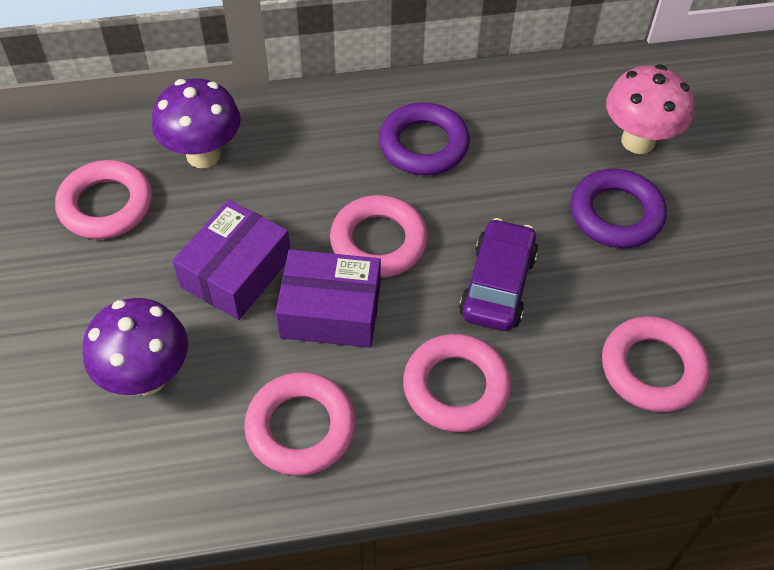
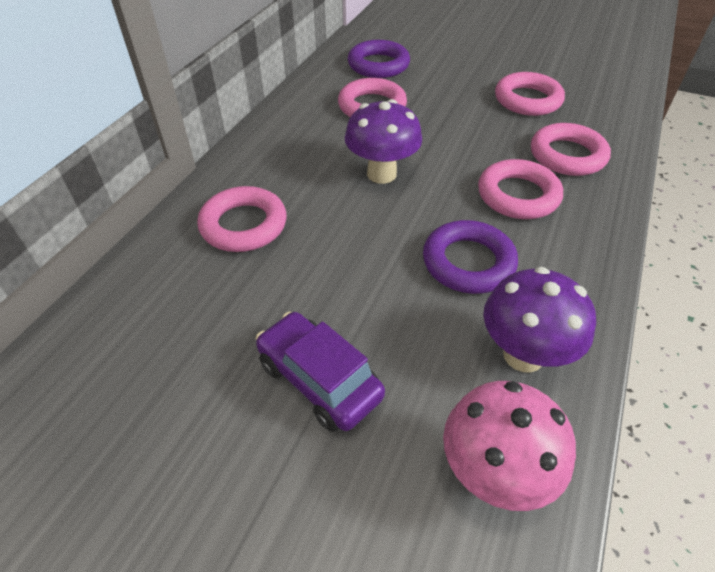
purple box: 2 -> 0

